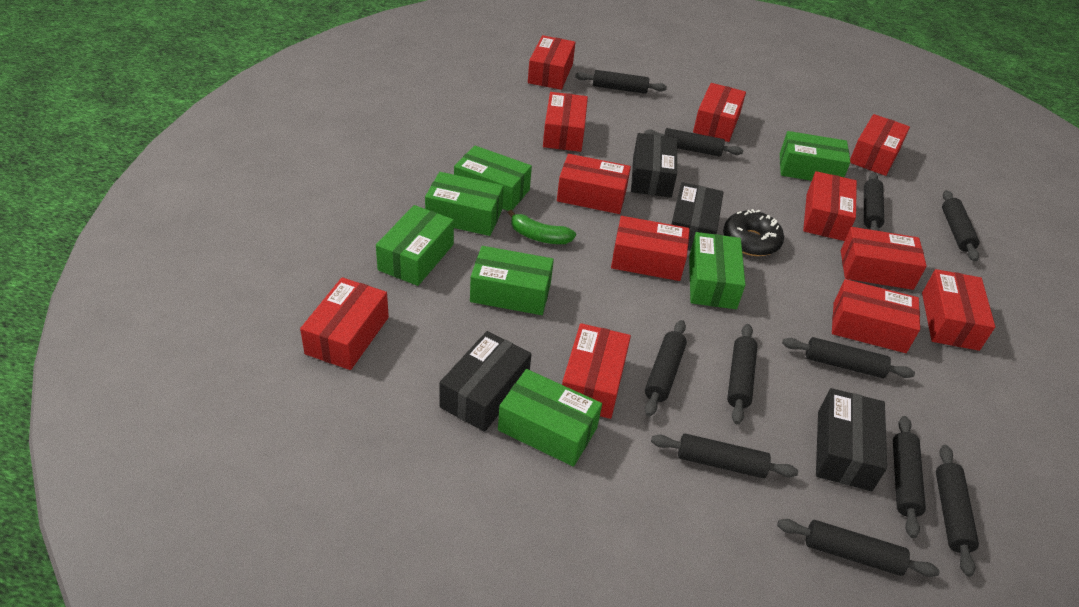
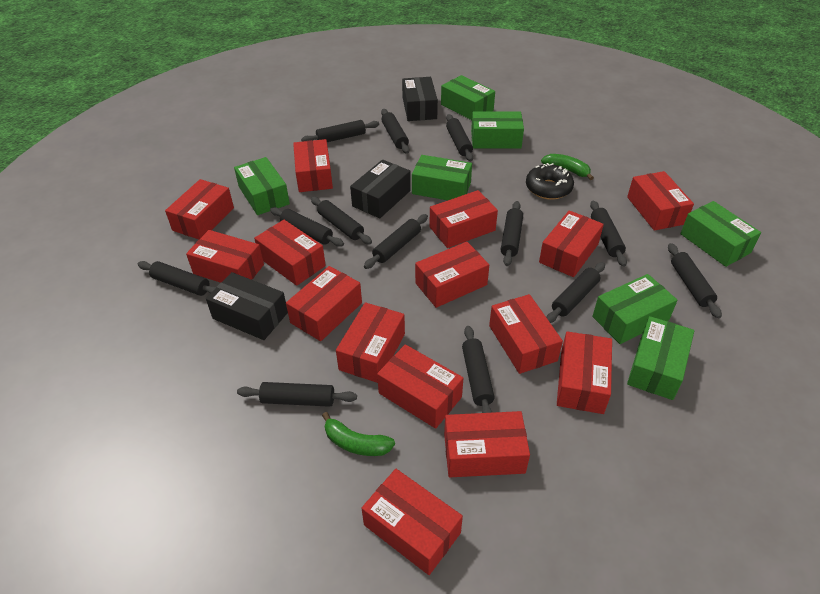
black box: 4 -> 3
black rolling pin: 11 -> 13
green banana: 1 -> 2
red box: 12 -> 15

